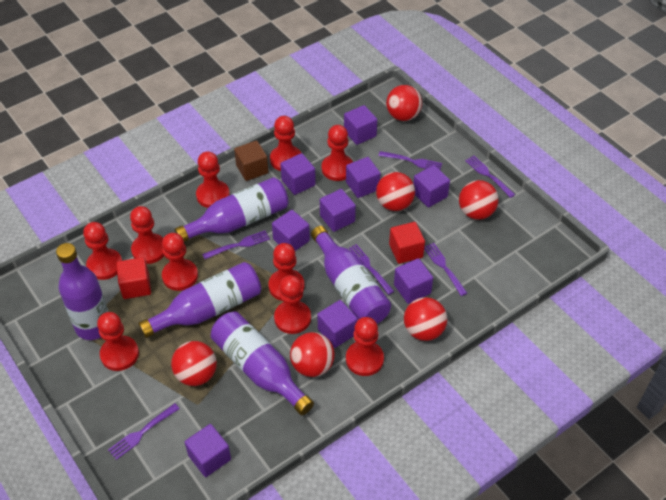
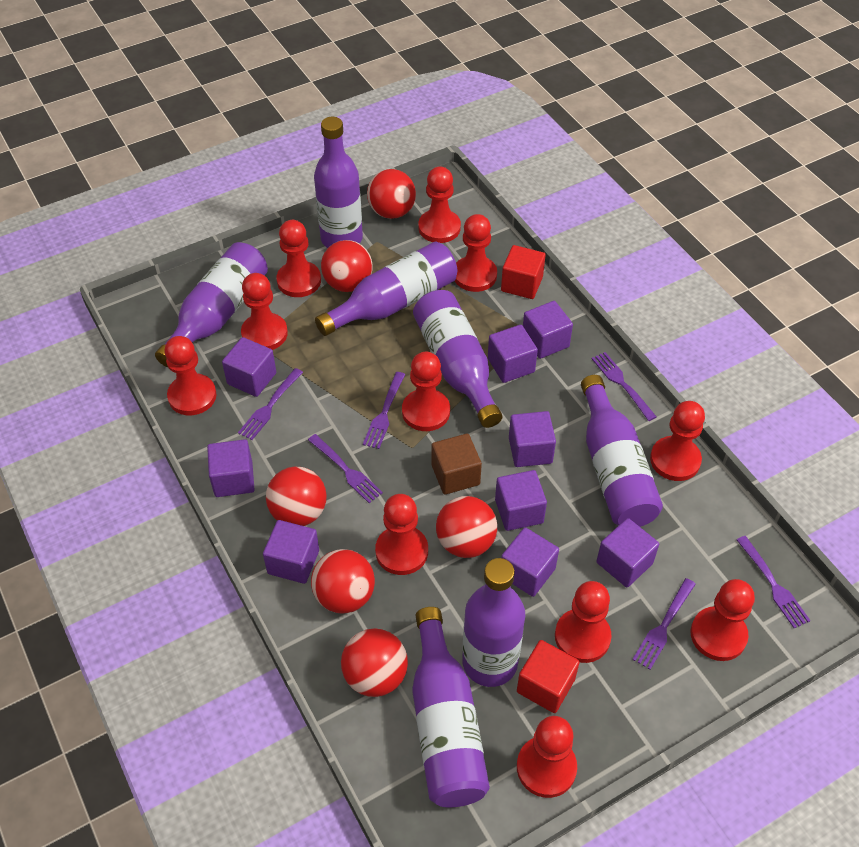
purple bottle: 5 -> 7
red pawn: 10 -> 11

